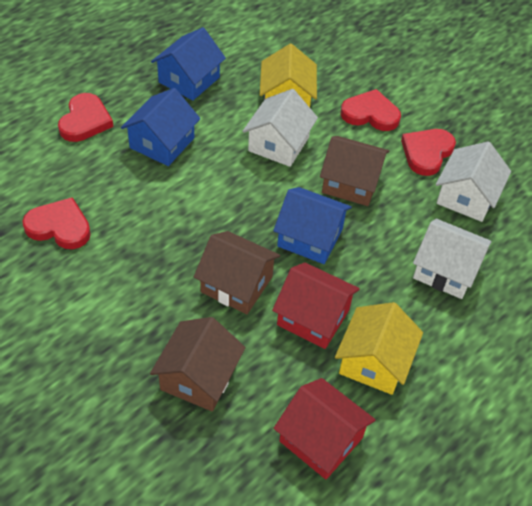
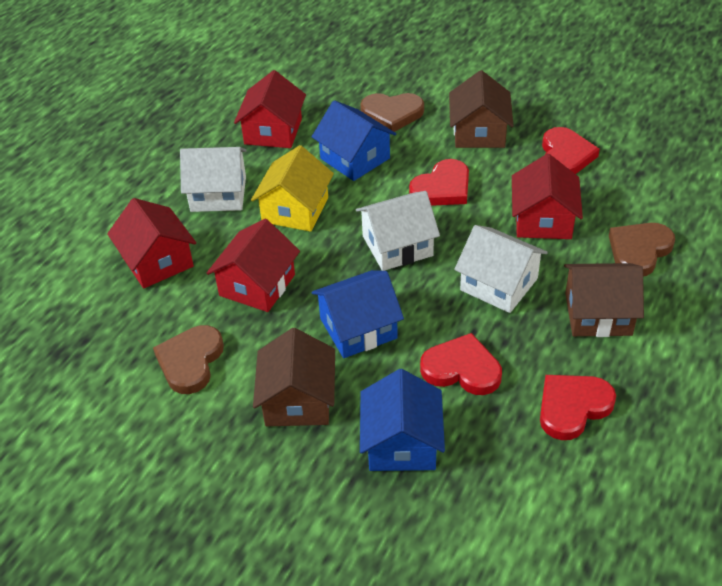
brown heart: 0 -> 3
red house: 2 -> 4
yellow house: 2 -> 1

